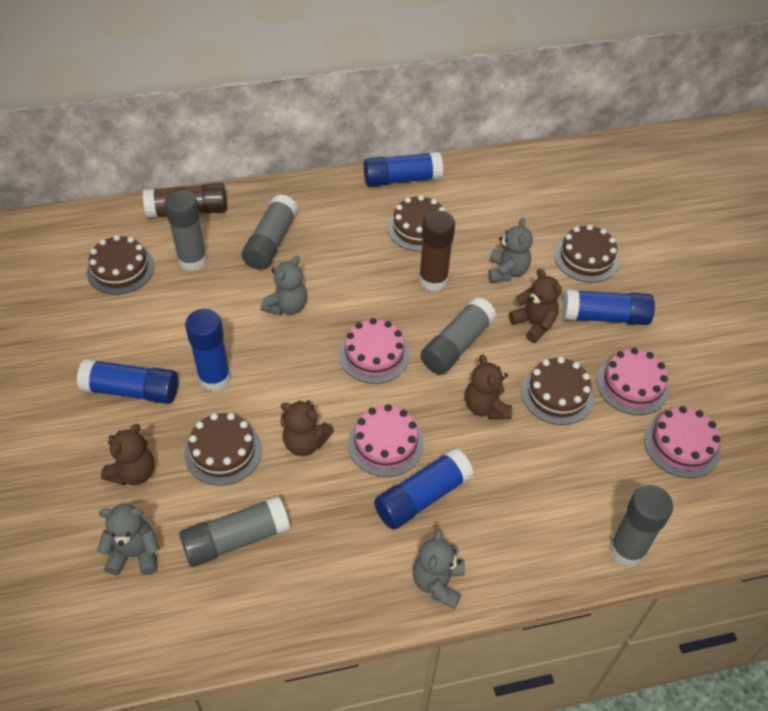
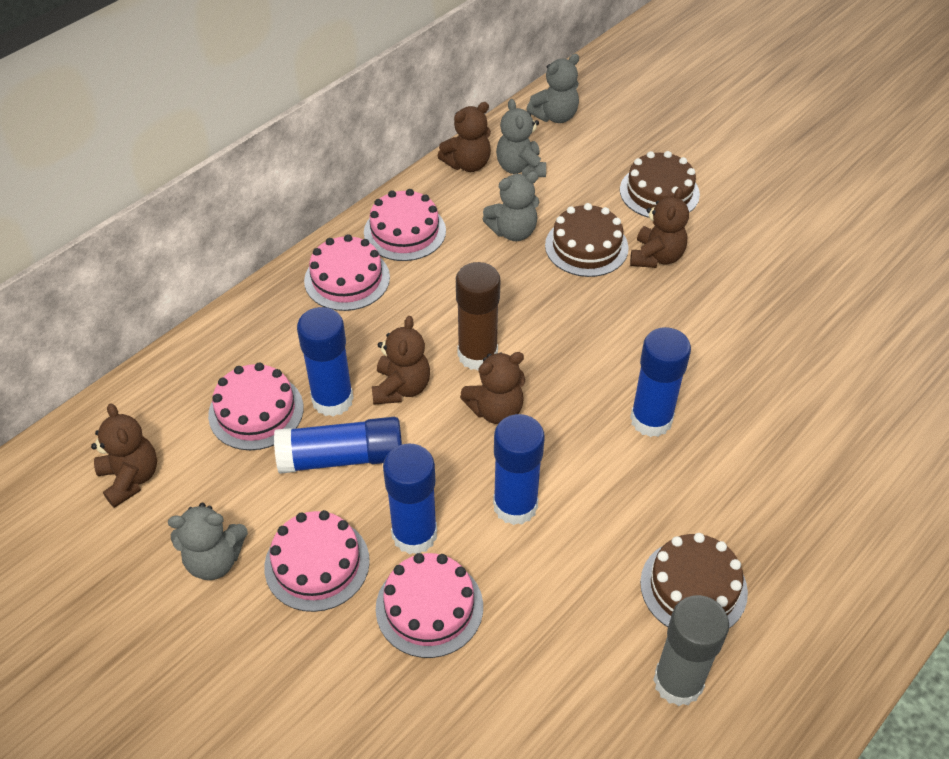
brown cake: 5 -> 3
brown glue stick: 2 -> 1
brown teddy bear: 4 -> 5
grey glue stick: 5 -> 1
pink cake: 4 -> 5

